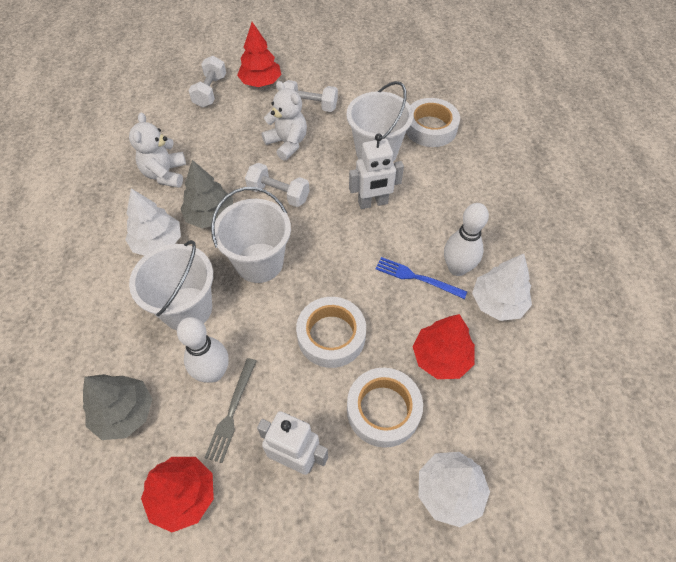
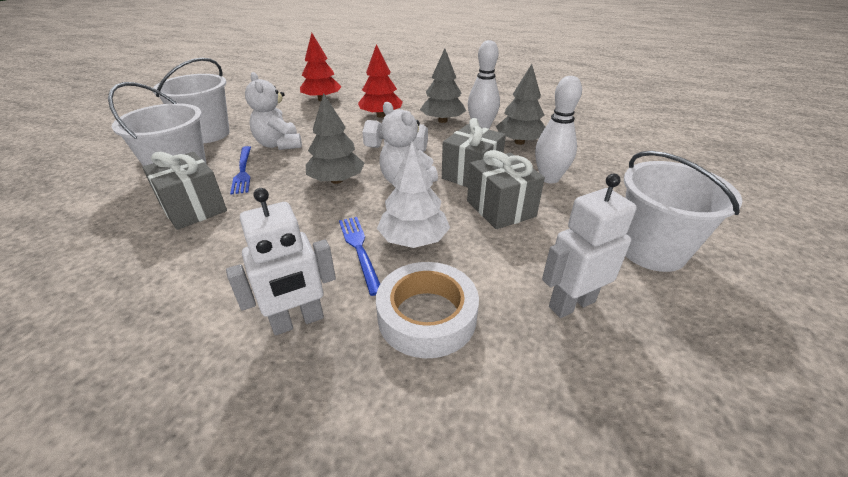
blue fork: 1 -> 2
grey fork: 1 -> 0
grey gift: 0 -> 3
grey tree: 2 -> 3
red tree: 3 -> 2
white dumbbell: 3 -> 1
white tape: 3 -> 1
white tree: 3 -> 1

